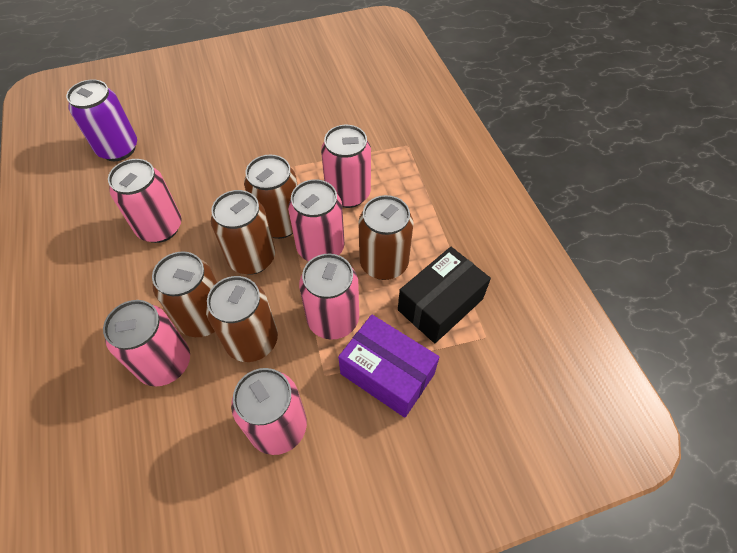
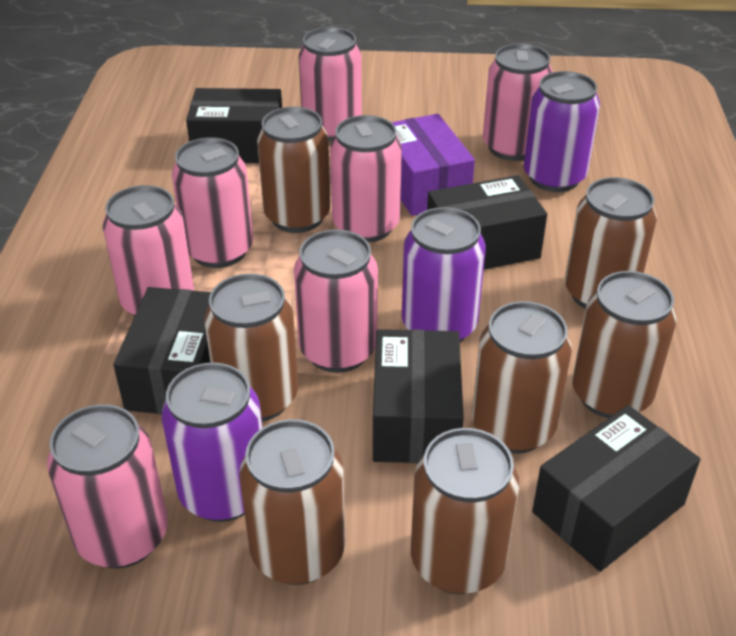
black box: 1 -> 5
brown can: 5 -> 7
pink can: 6 -> 7
purple can: 1 -> 3

